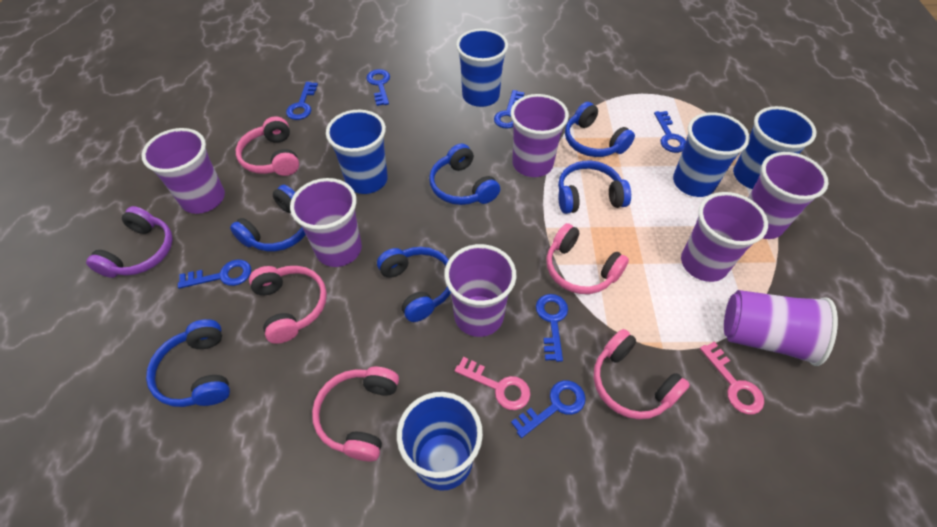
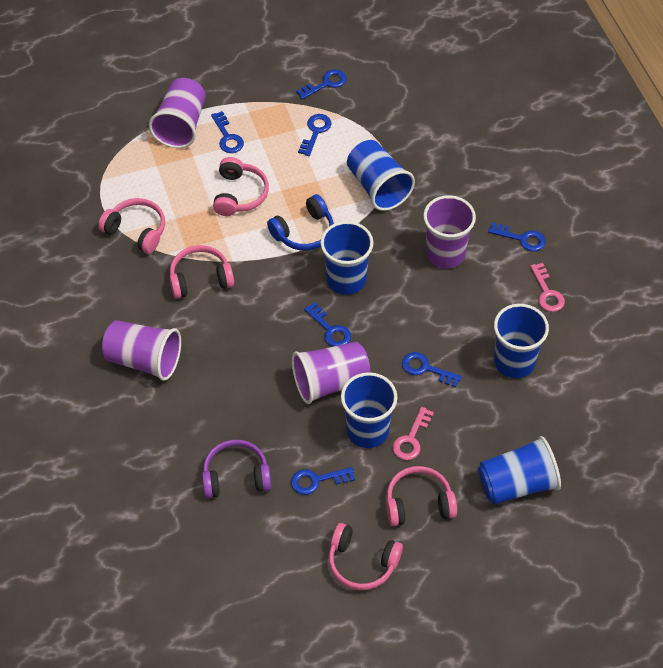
blue headphones: 6 -> 1
purple cup: 7 -> 4

